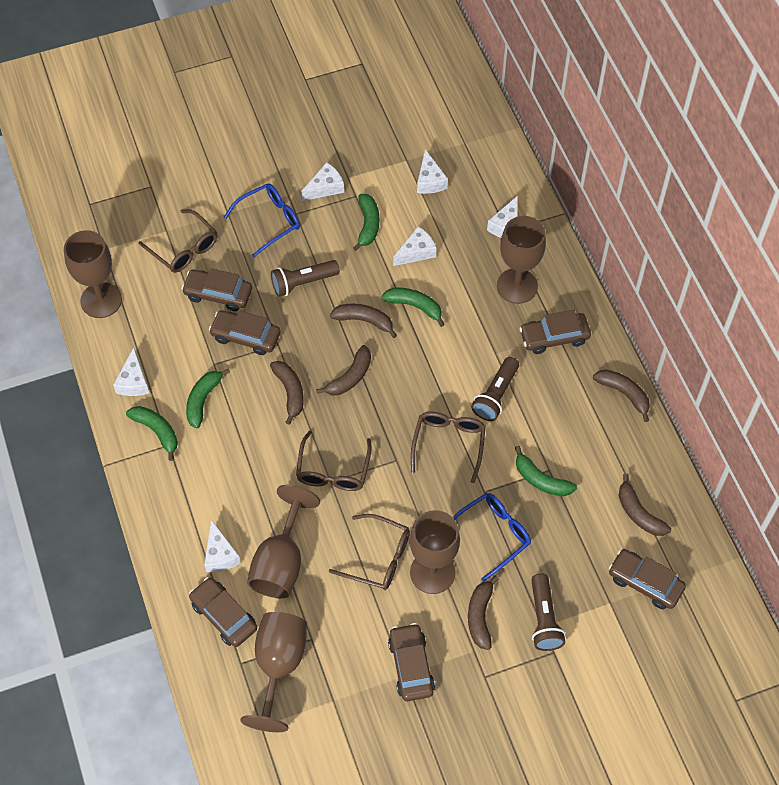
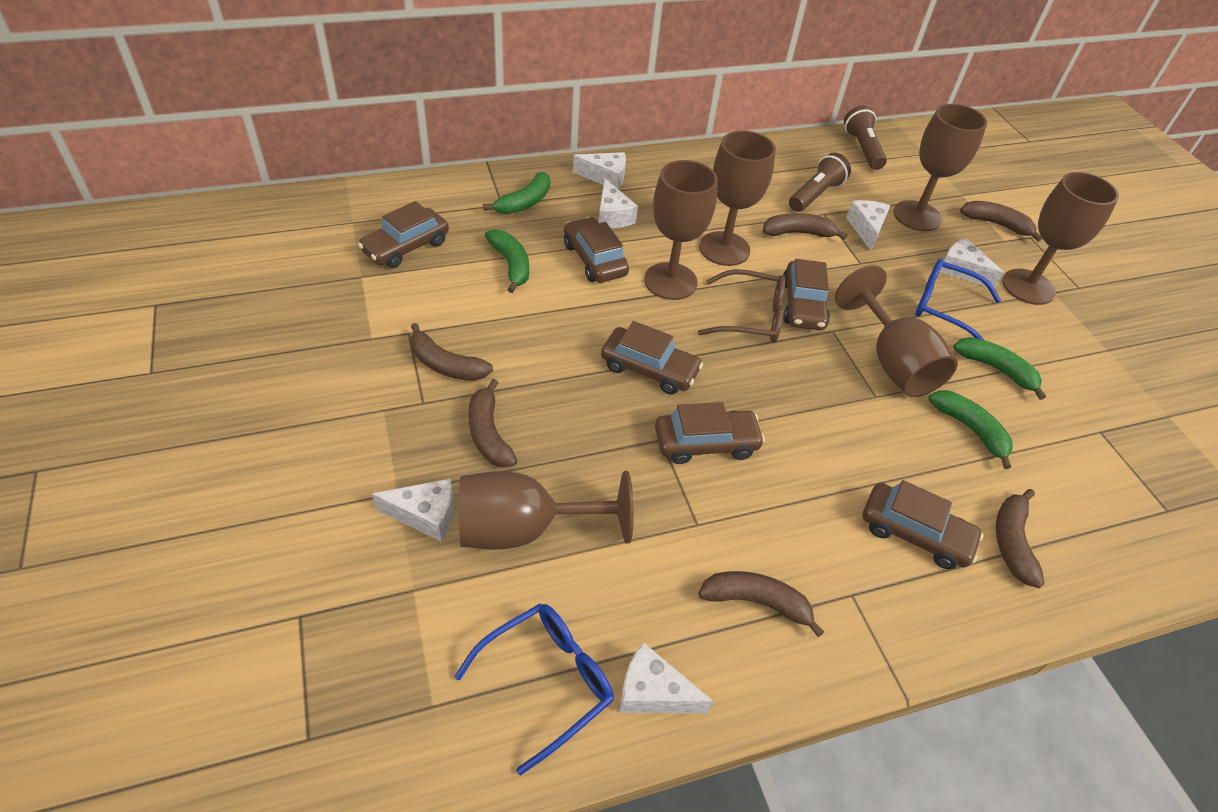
brown flashlight: 3 -> 2
brown glasses: 4 -> 1
brown goblet: 5 -> 6
green banana: 5 -> 4

